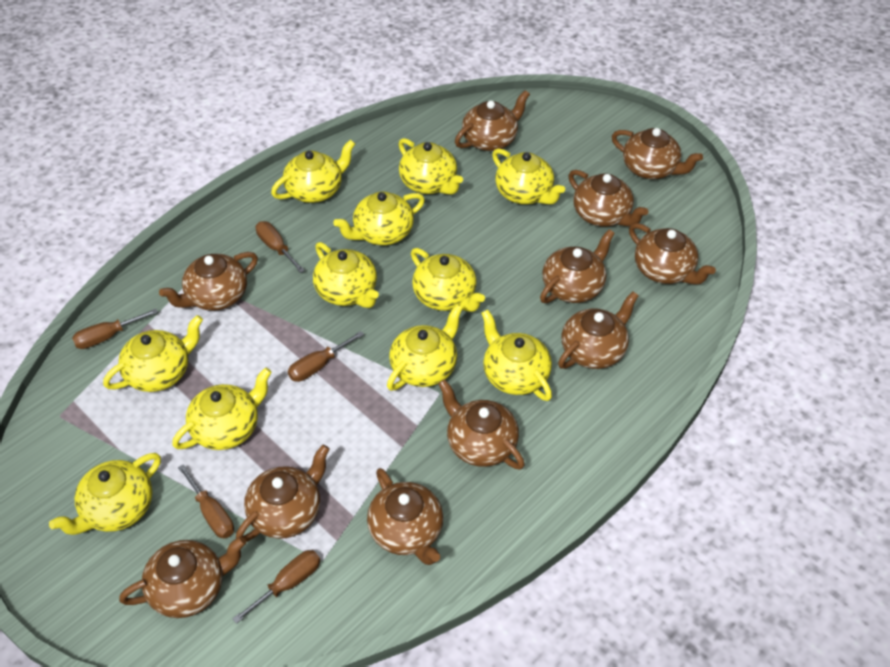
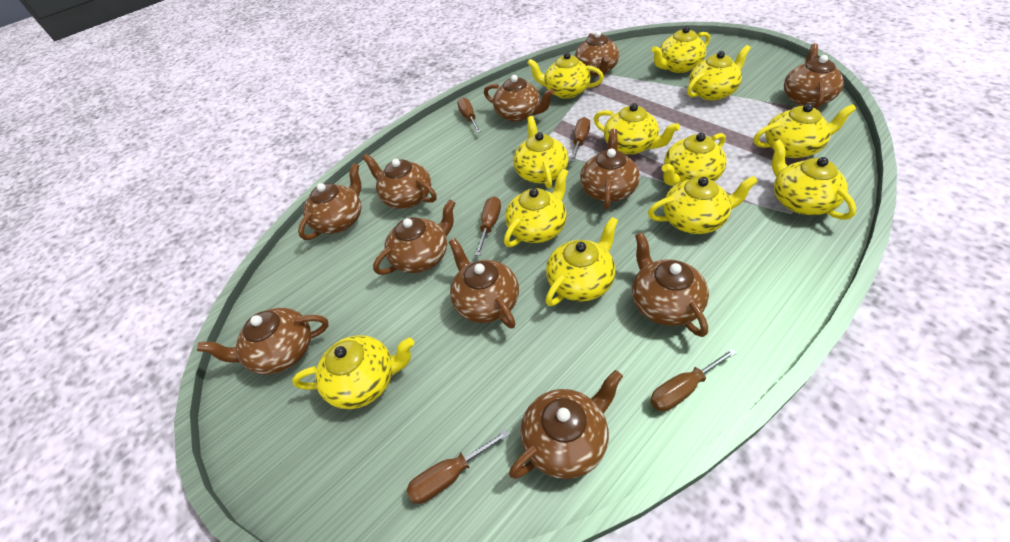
yellow teapot: 11 -> 12

